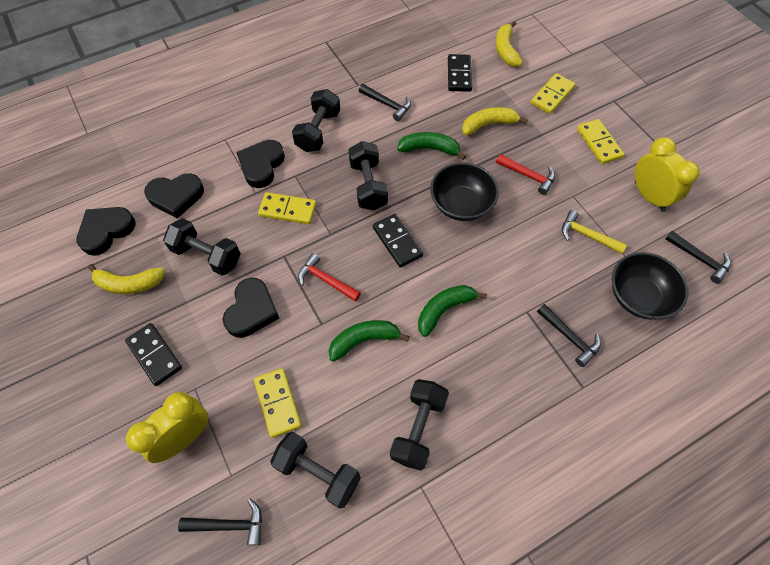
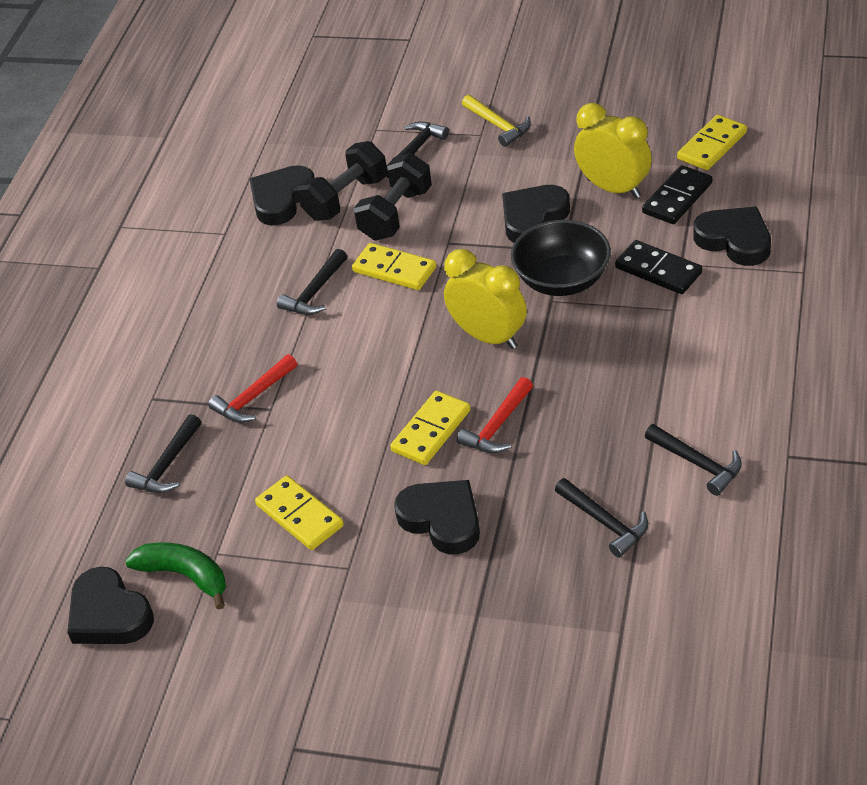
black bowl: 2 -> 1
black domino: 3 -> 2
black dumbbell: 5 -> 2
black hammer: 4 -> 5
black heart: 4 -> 5
green banana: 3 -> 1
yellow banana: 3 -> 0

